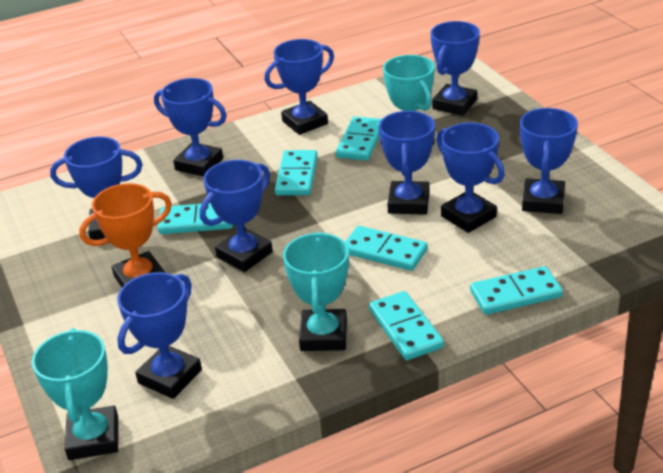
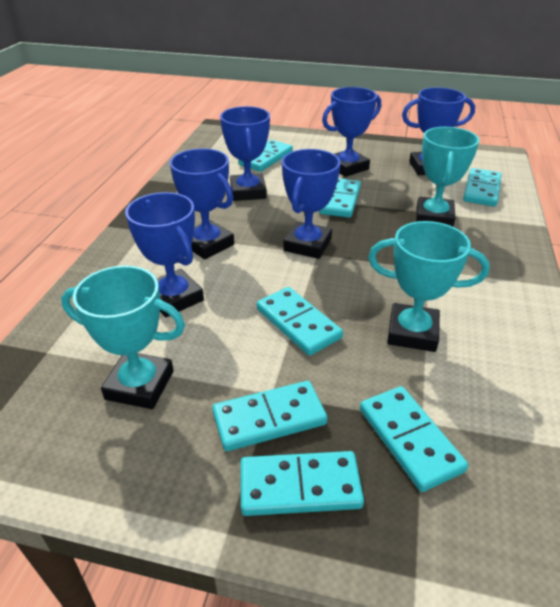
blue trophy: 9 -> 6
orange trophy: 1 -> 0
turquoise domino: 6 -> 7

